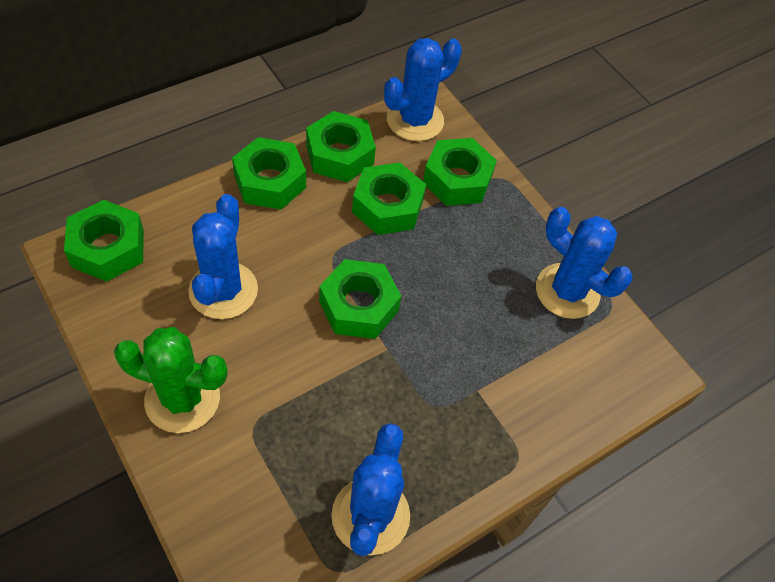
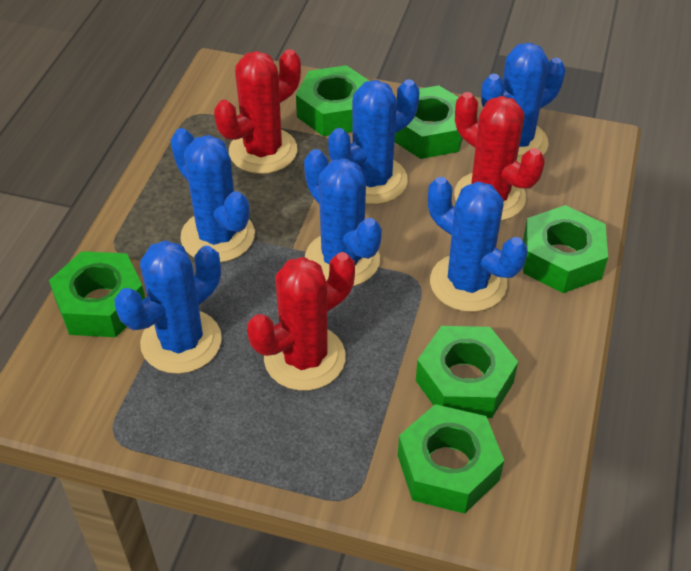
blue cactus: 4 -> 6
green cactus: 1 -> 0
red cactus: 0 -> 3

